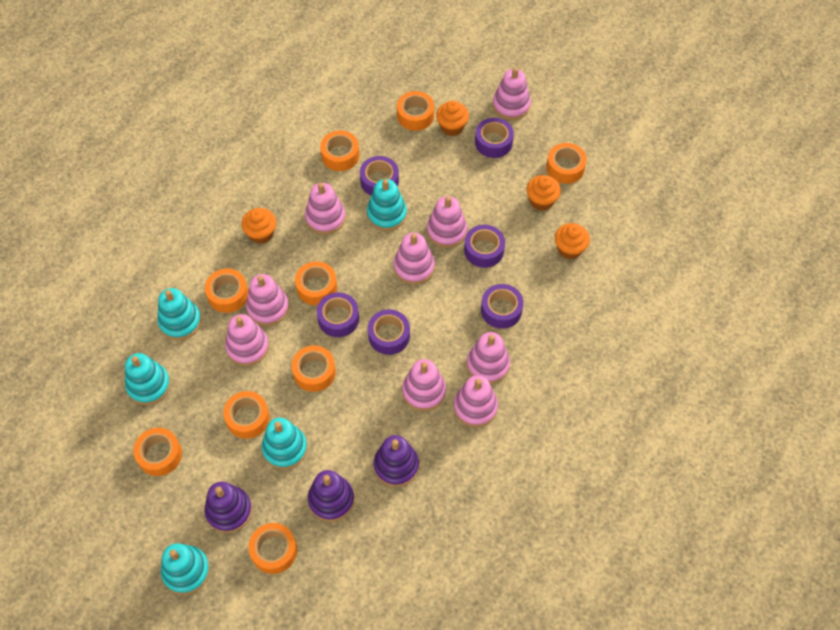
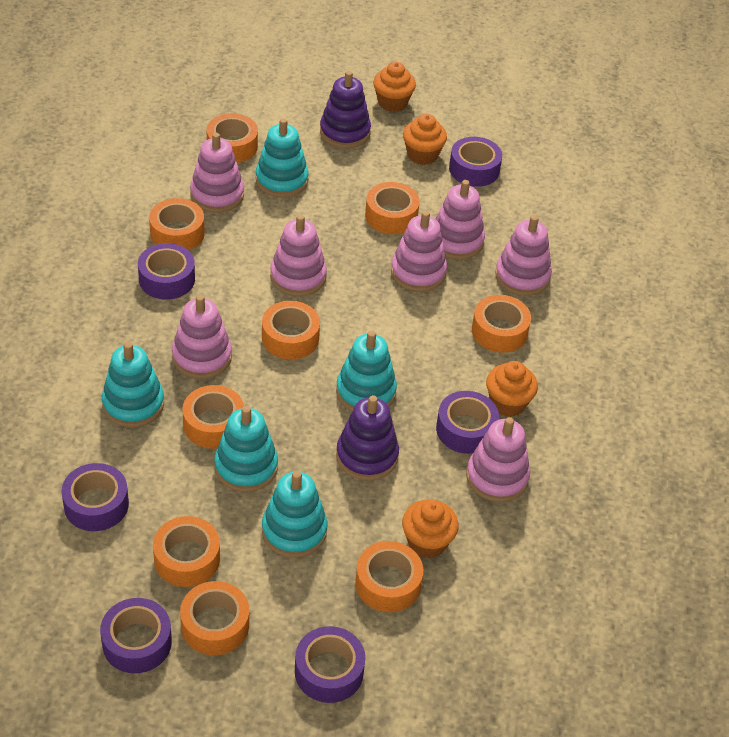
pink stacking toy: 9 -> 7
purple stacking toy: 3 -> 2

